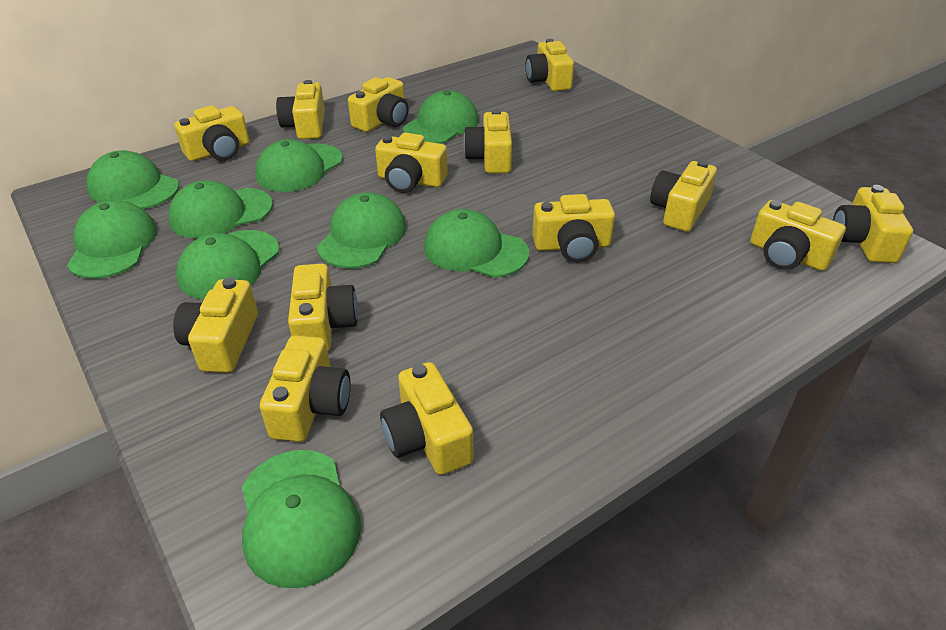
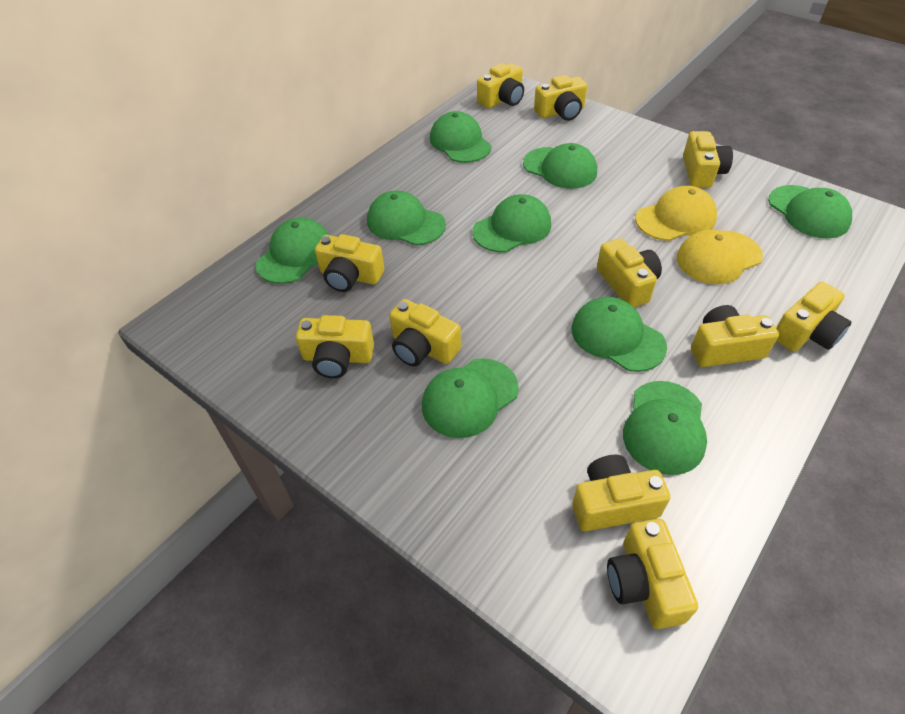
yellow camera: 14 -> 11
yellow cap: 0 -> 2

